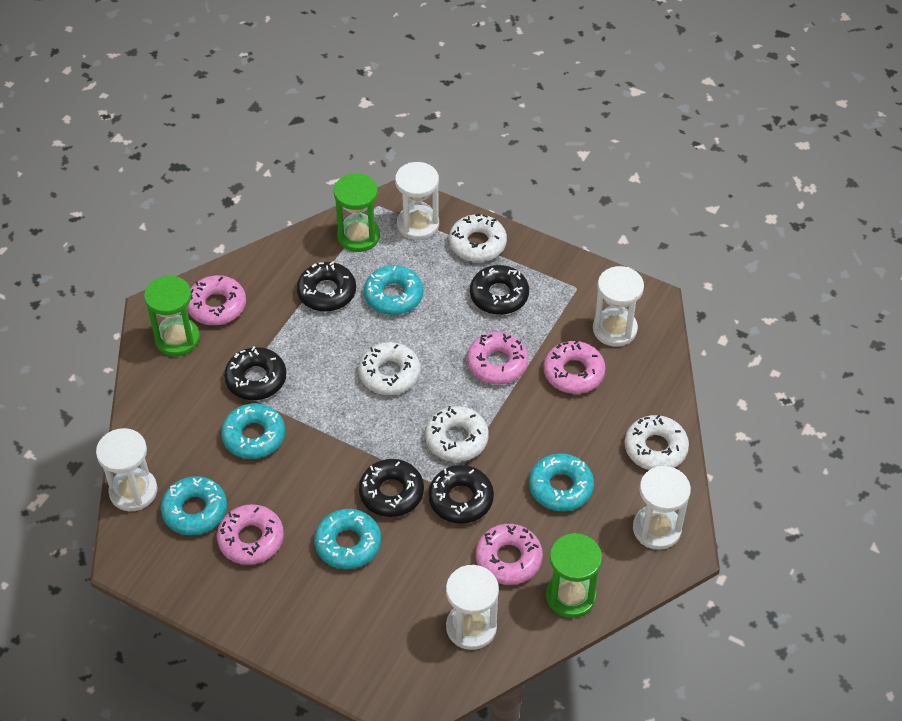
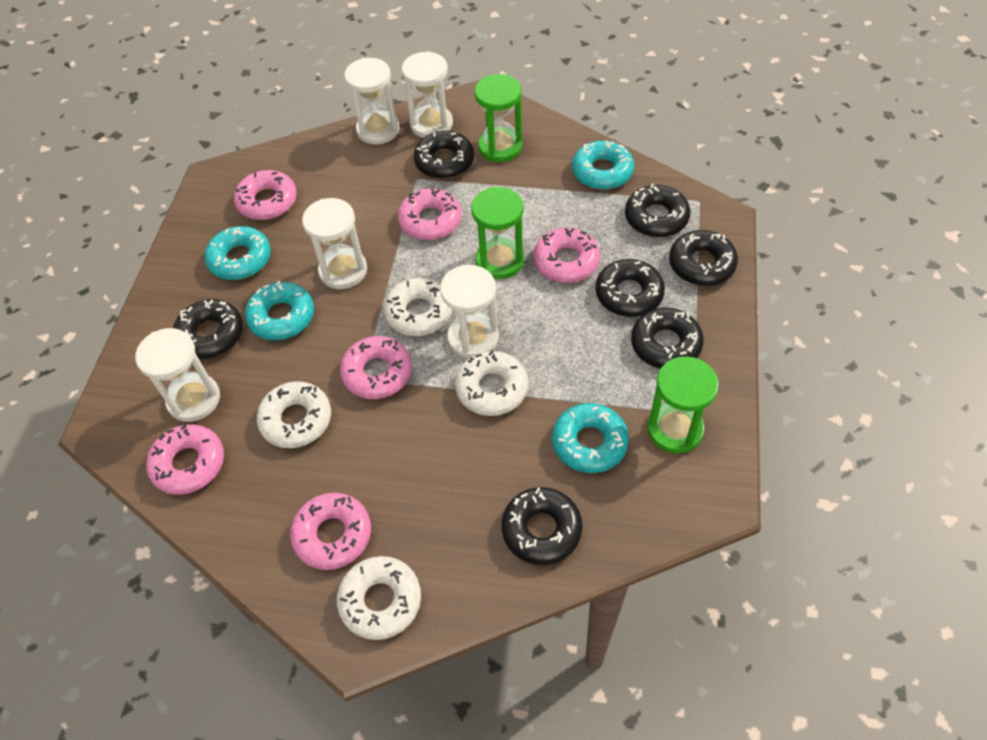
black donut: 5 -> 7
pink donut: 5 -> 6
turquoise donut: 5 -> 4

